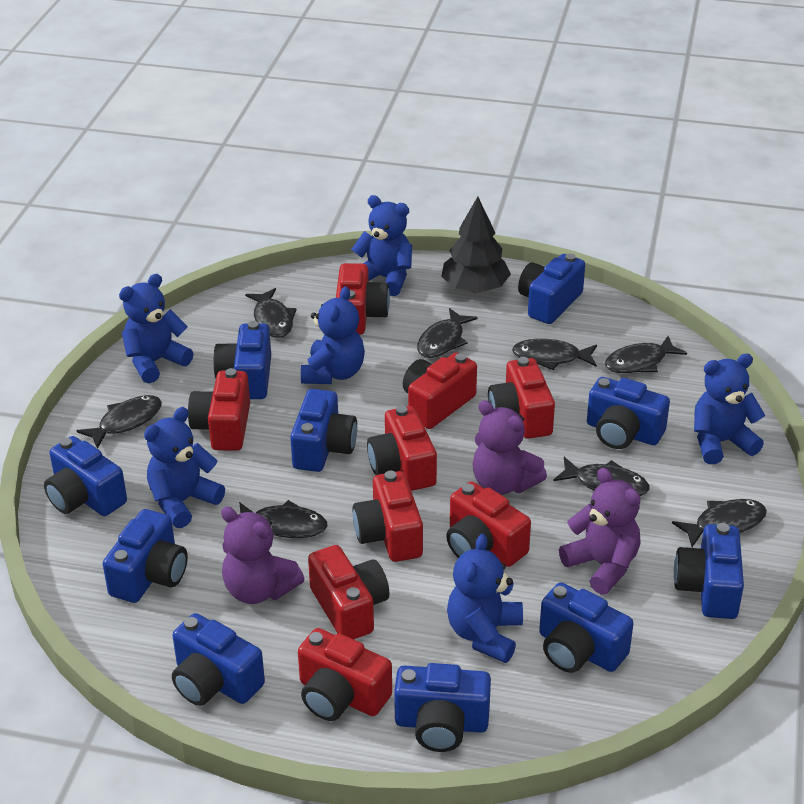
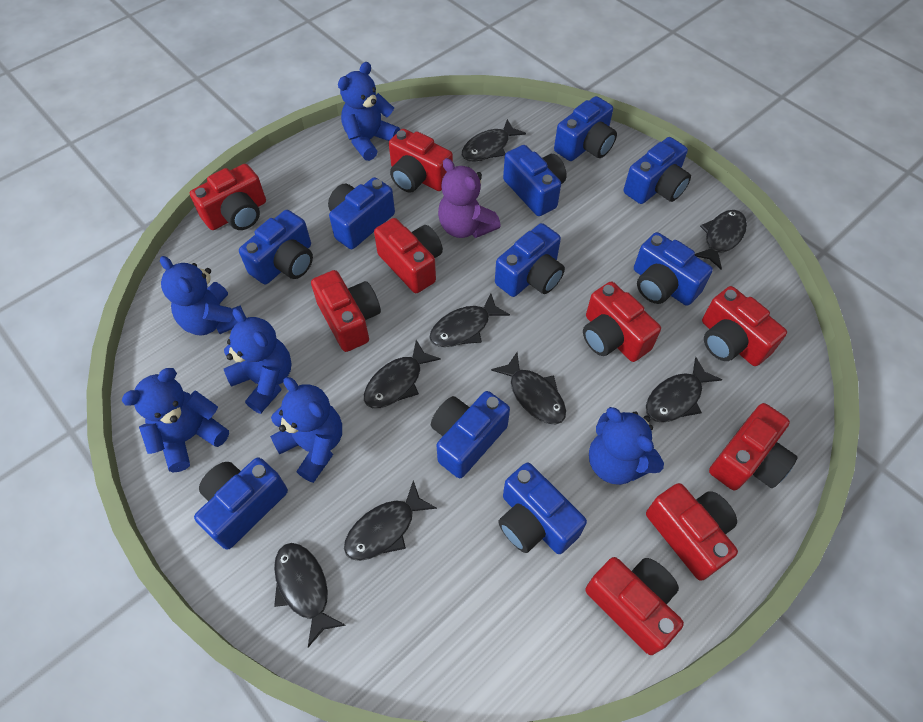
black tree: 1 -> 0
purple teddy bear: 3 -> 1

